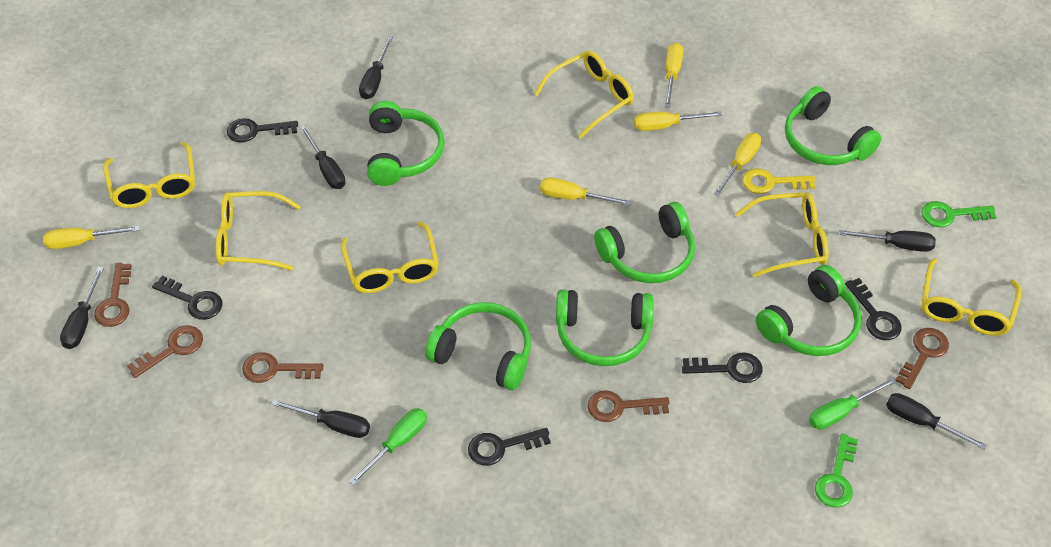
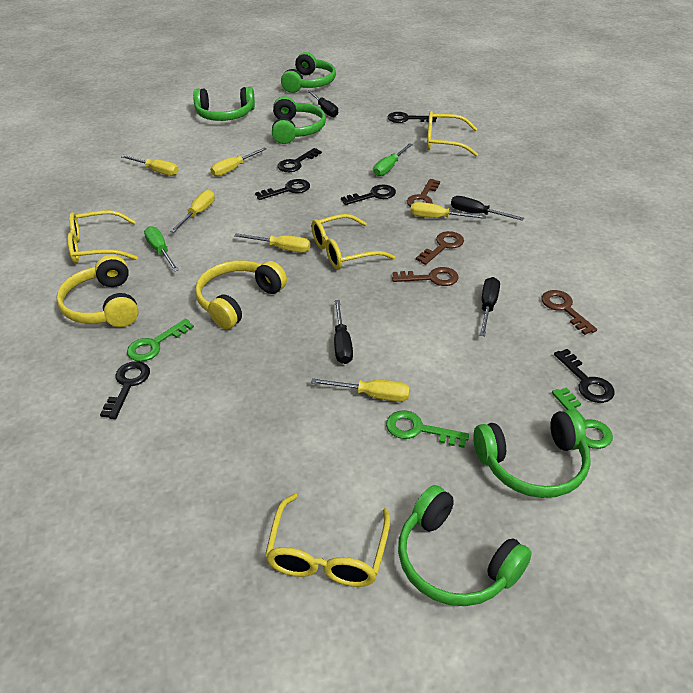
black key: 5 -> 6
black screwdriver: 6 -> 4
brown key: 5 -> 4
green headphones: 6 -> 5
green key: 2 -> 3
yellow glasses: 6 -> 4
yellow headphones: 0 -> 2
yellow key: 1 -> 0
yellow screwdriver: 5 -> 6

